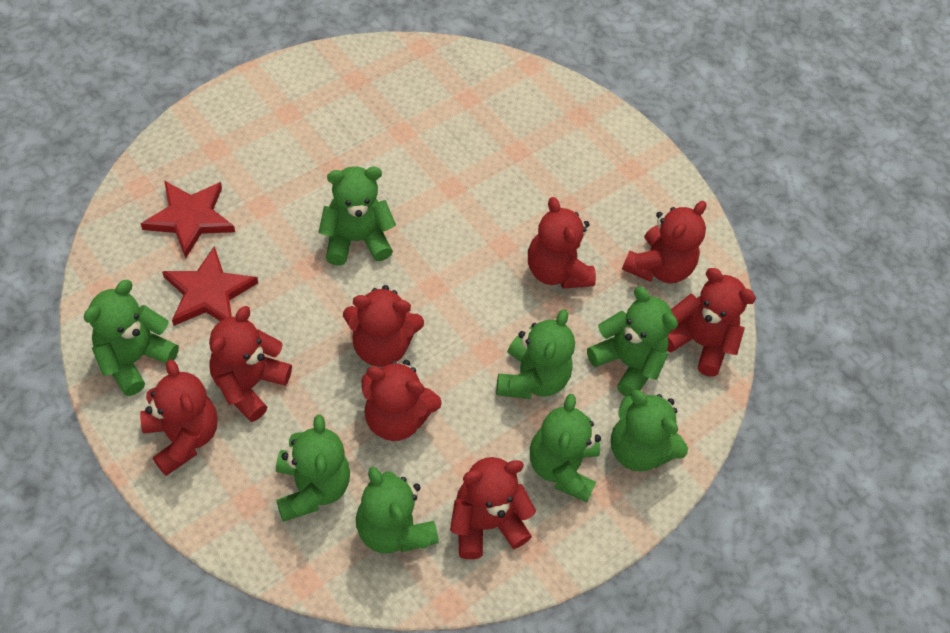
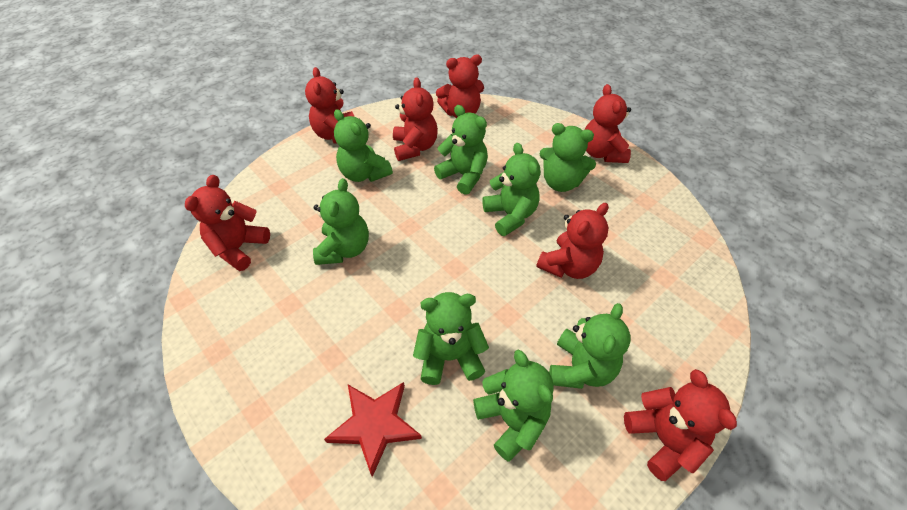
red star: 2 -> 1
red teddy bear: 8 -> 7

